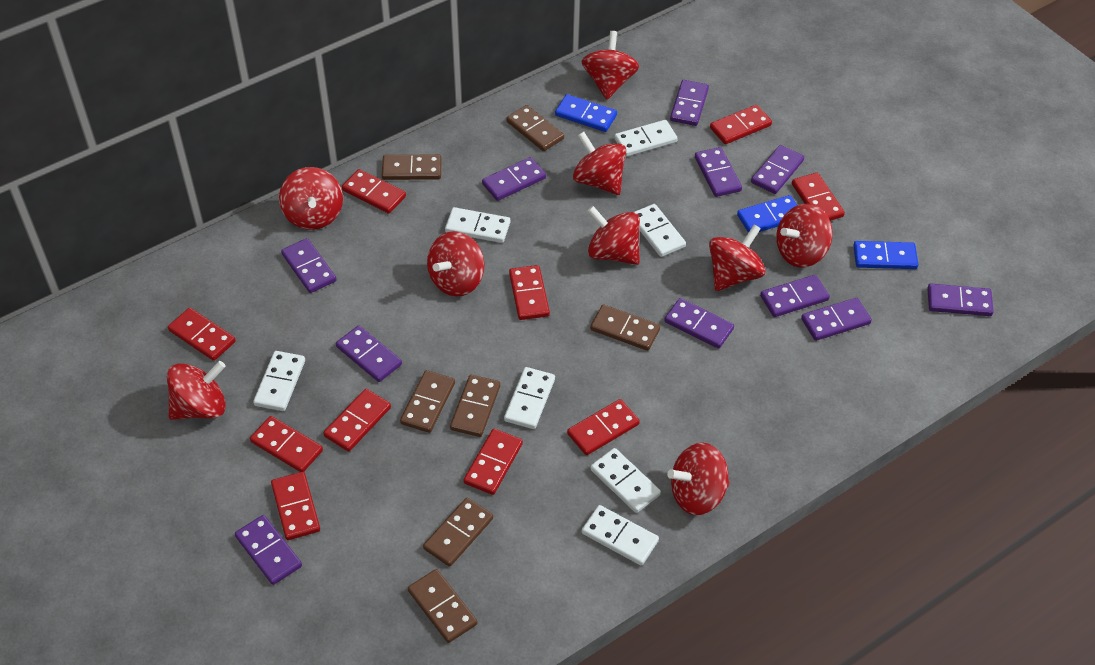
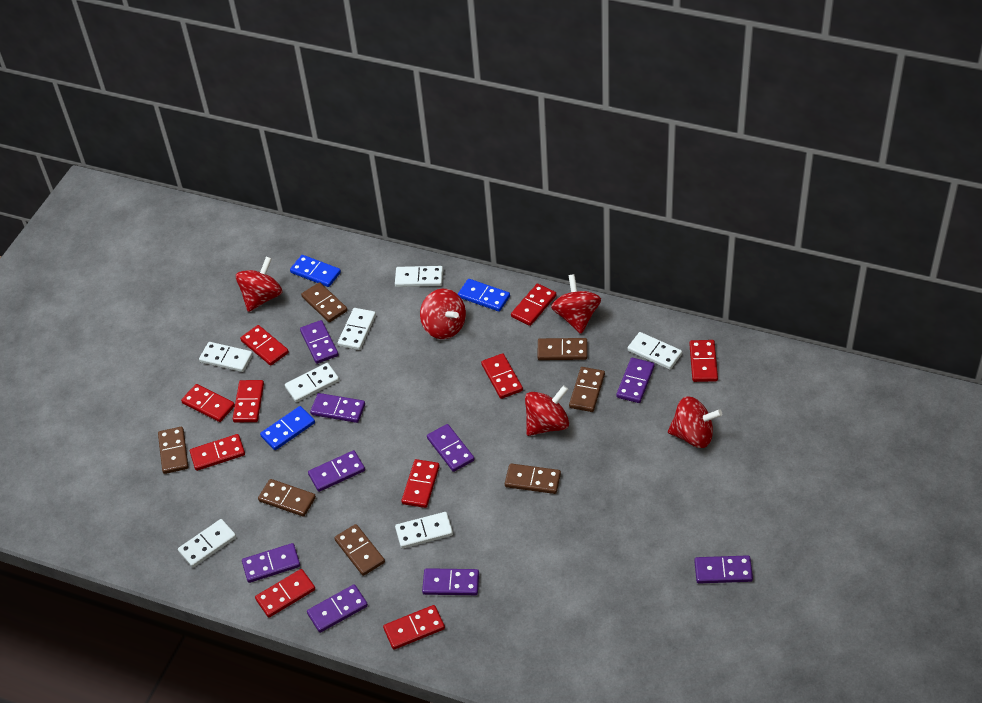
purple domino: 11 -> 9
red spinning top: 9 -> 5

